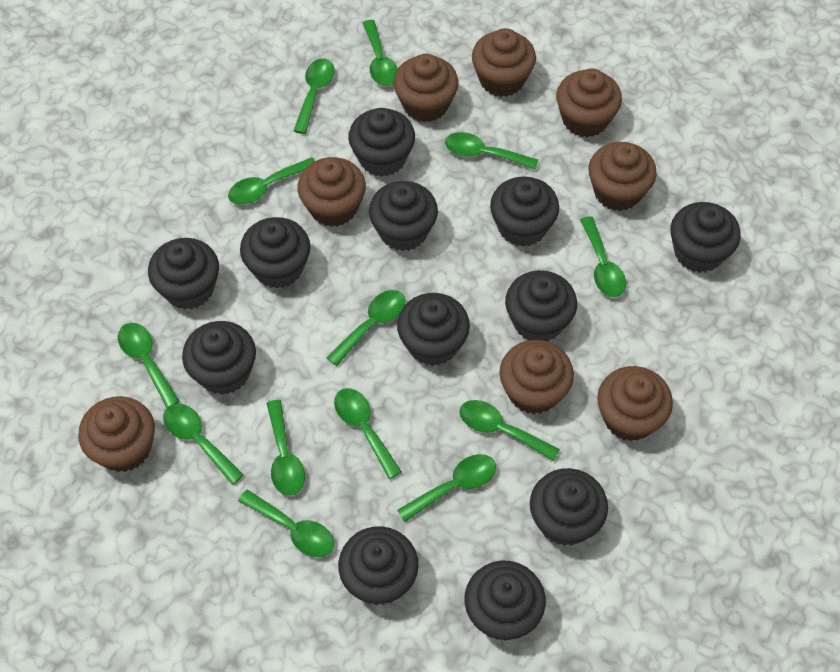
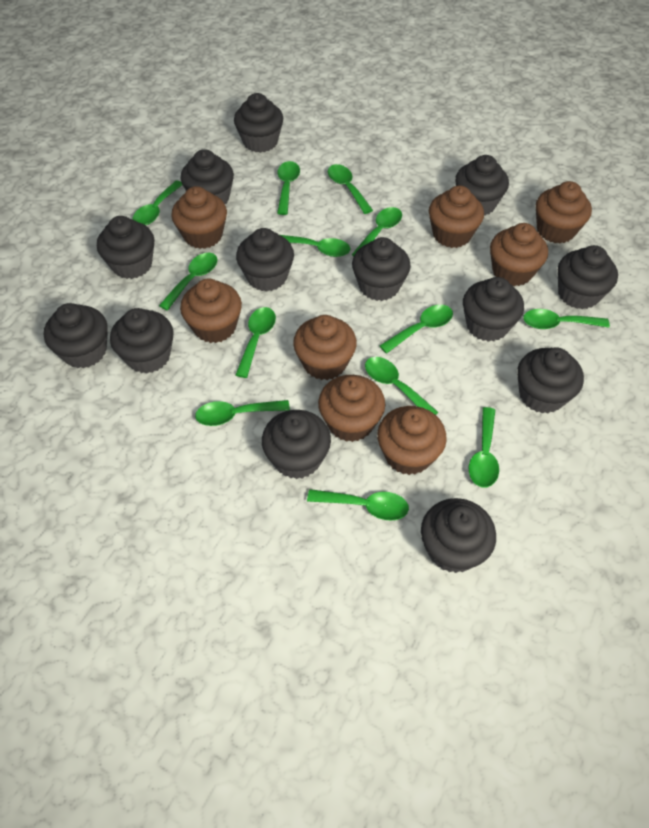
black cupcake: 12 -> 13

